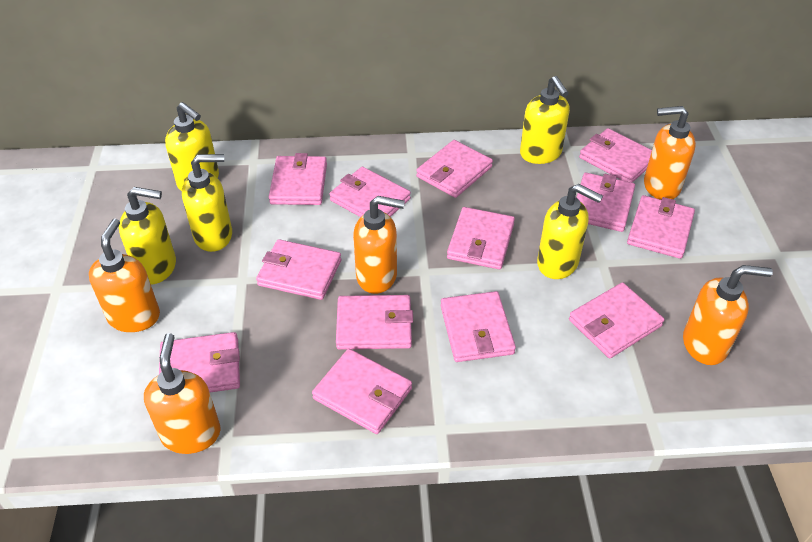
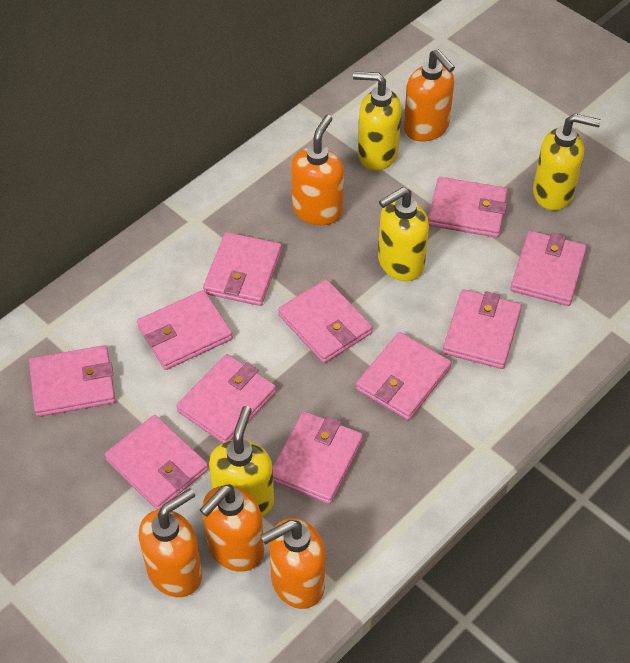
pink wallet: 13 -> 11
yellow soap dispenser: 5 -> 4

